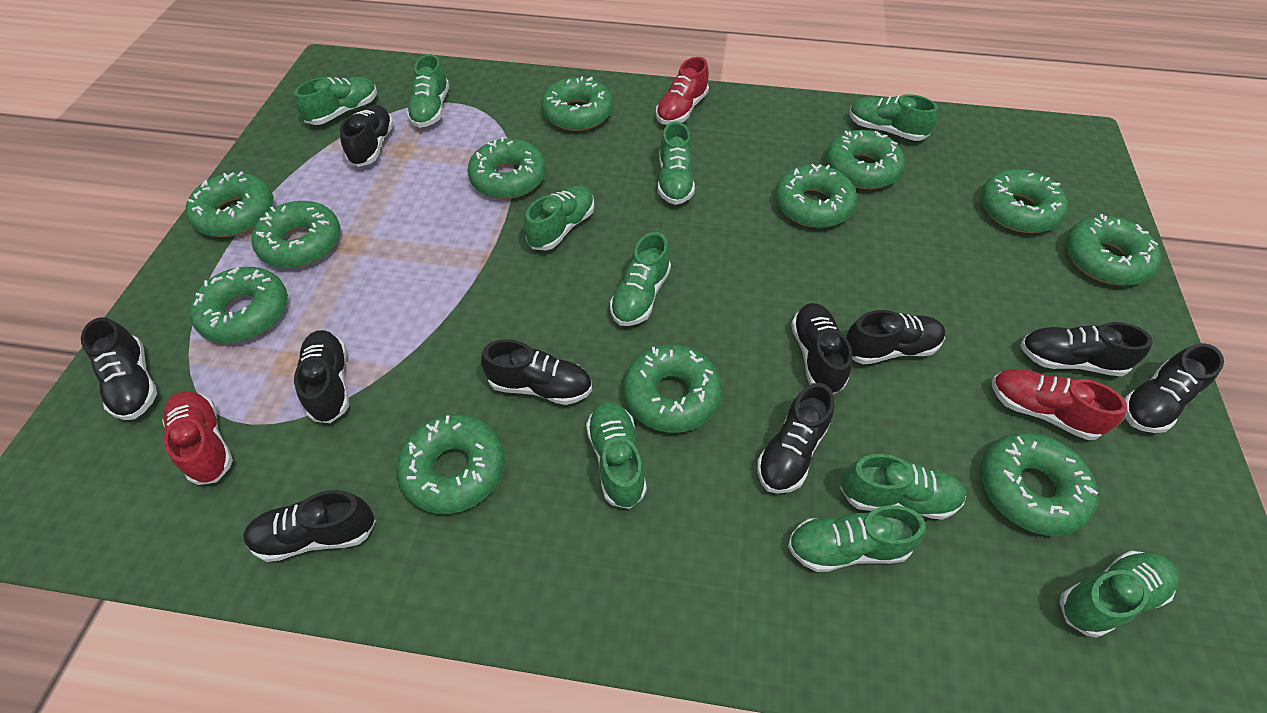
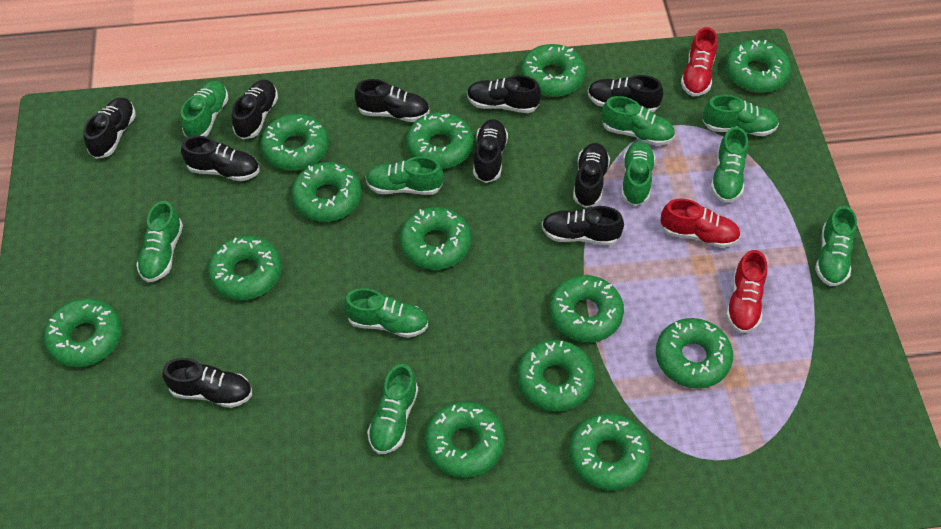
green donut: 12 -> 13

